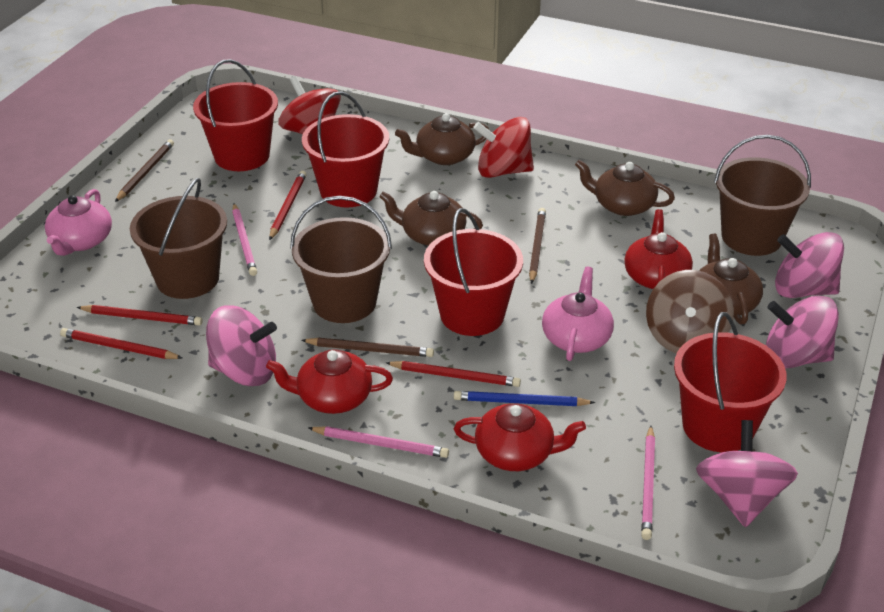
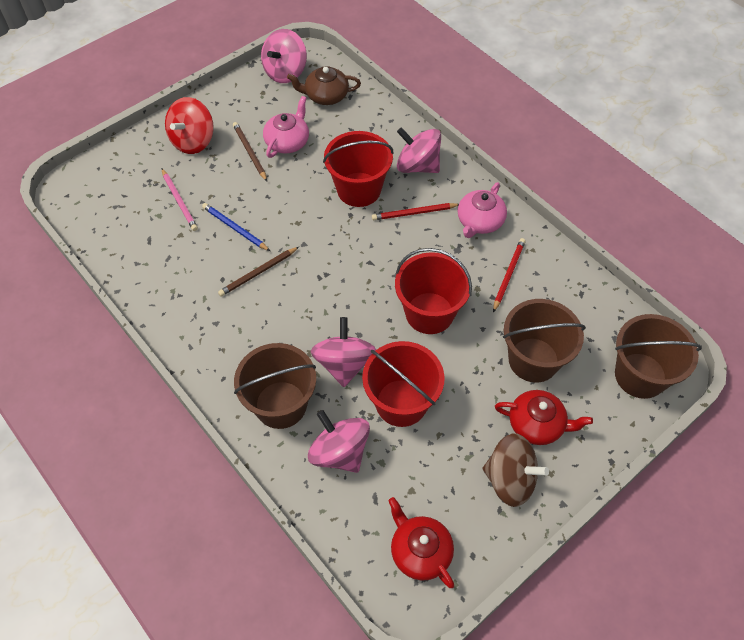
brown pencil: 3 -> 2
brown teapot: 4 -> 1
pink pencil: 3 -> 1
red bucket: 4 -> 3
red pencil: 4 -> 2
red spinning top: 2 -> 1
red teapot: 3 -> 2

